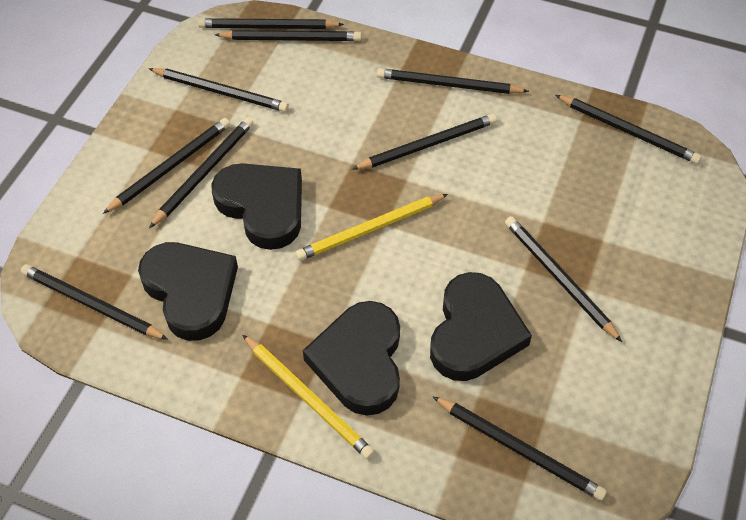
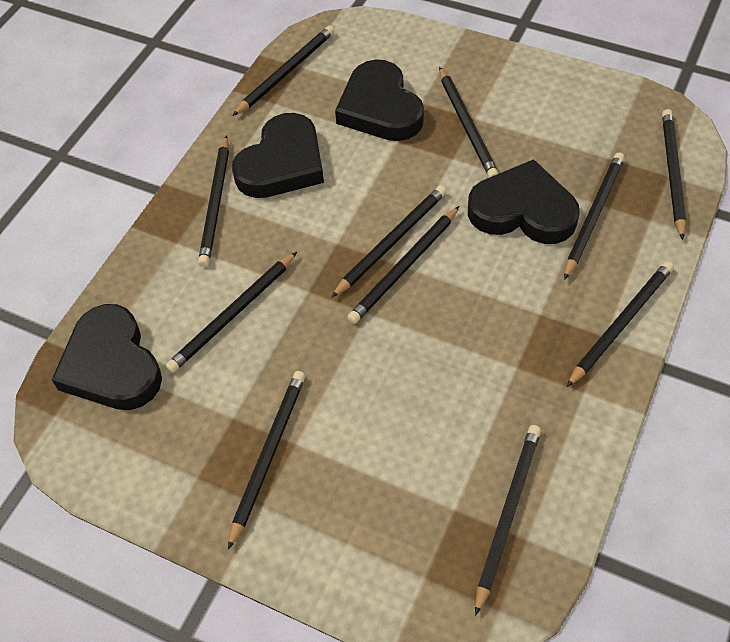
yellow pencil: 2 -> 0

